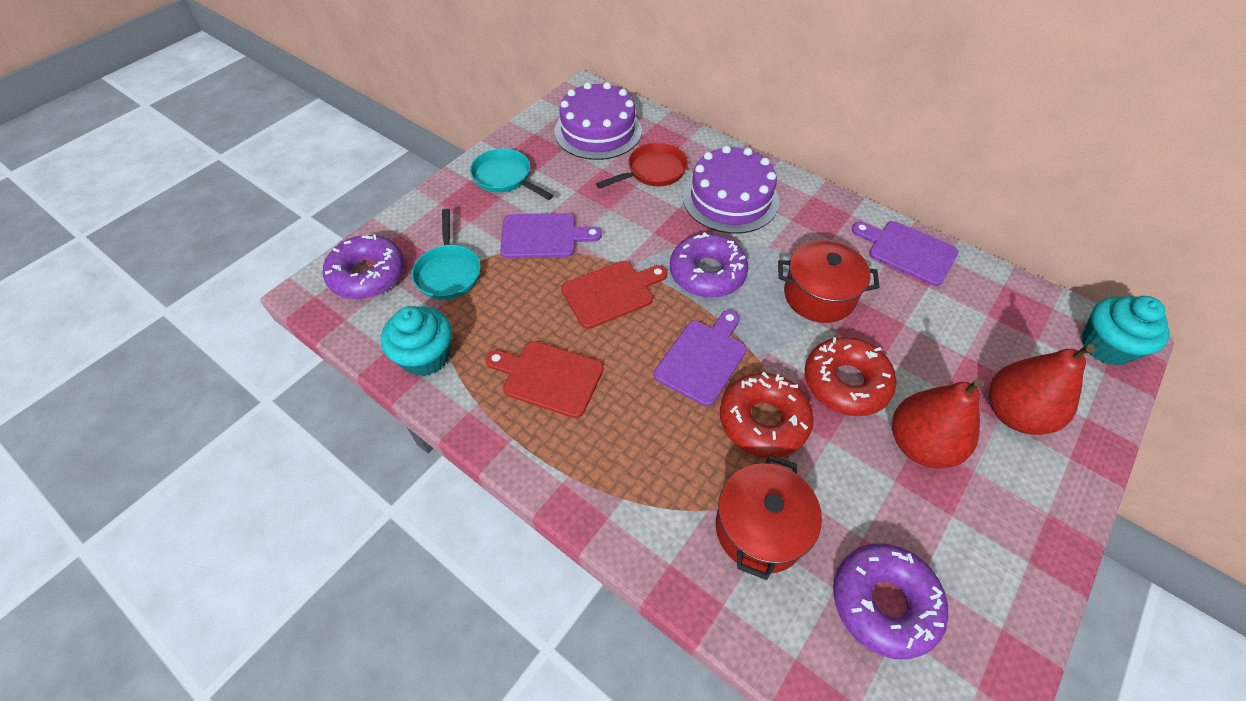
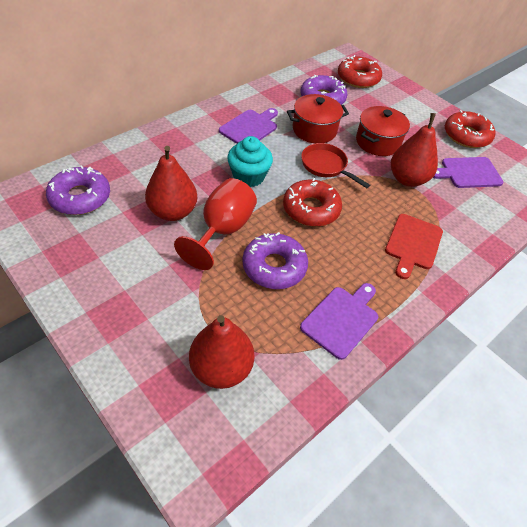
purple cake: 2 -> 0
red cutting board: 2 -> 1
red donut: 2 -> 3
red goblet: 0 -> 1
red pear: 2 -> 3
turquoise cupcake: 2 -> 1
turquoise pan: 2 -> 0

